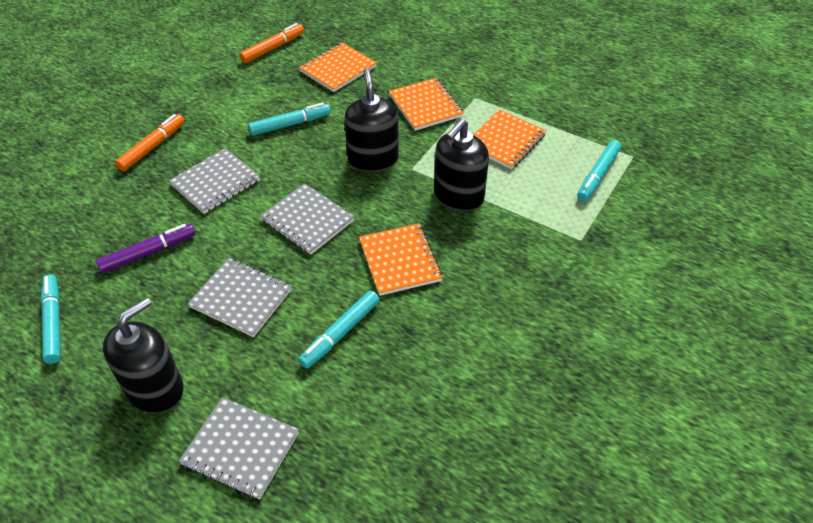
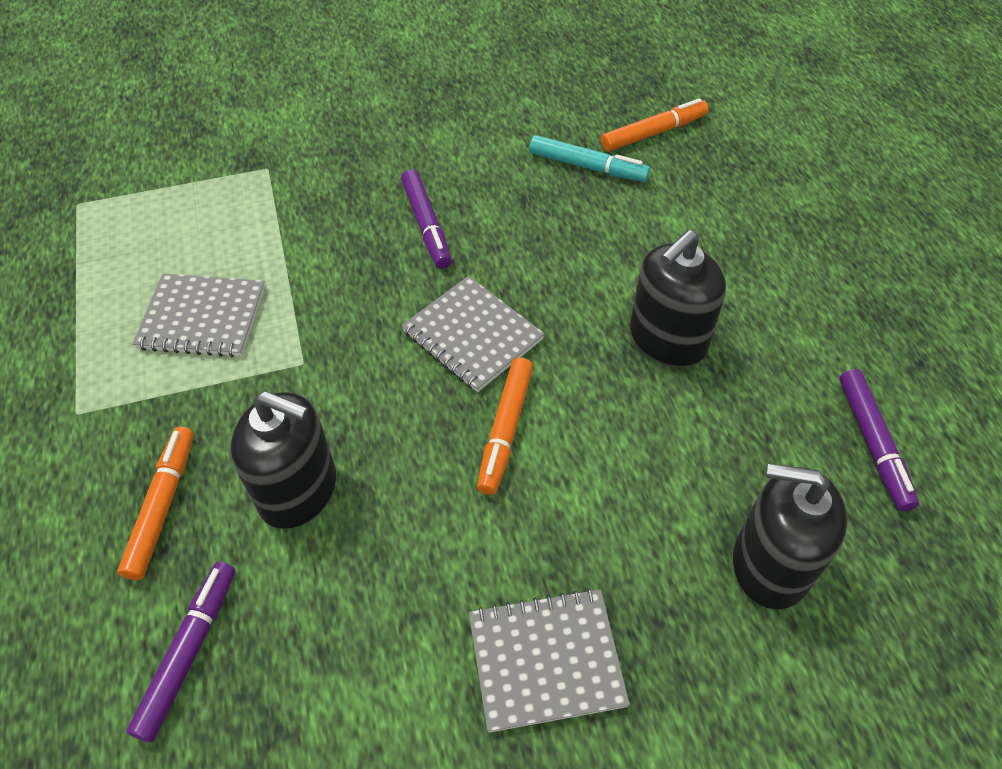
grey notebook: 4 -> 3
orange marker: 2 -> 3
orange notebook: 4 -> 0
purple marker: 1 -> 3
turquoise marker: 4 -> 1

